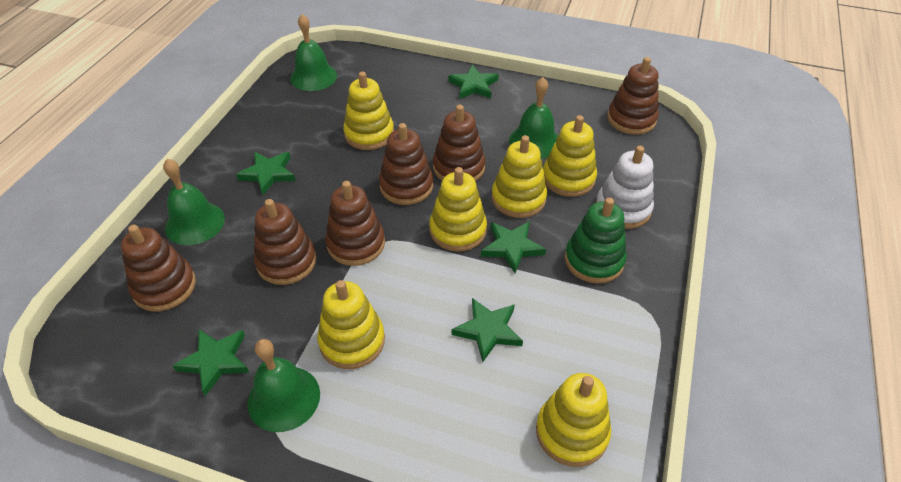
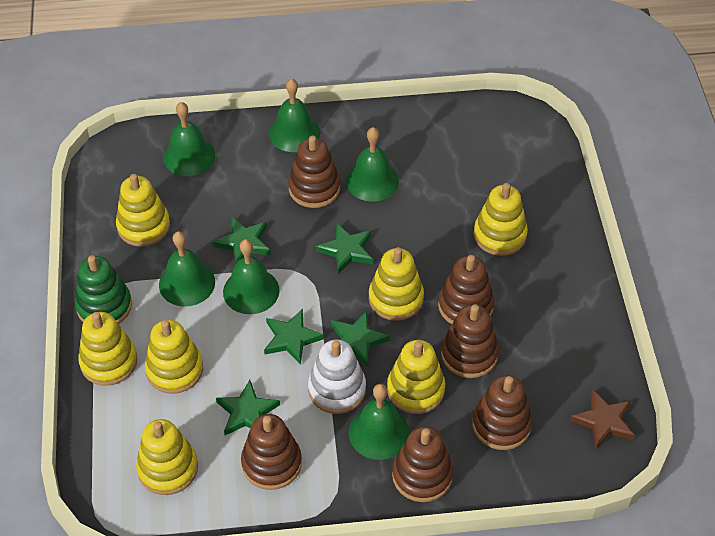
brown star: 0 -> 1
green bell: 4 -> 6
yellow stacking toy: 6 -> 7

